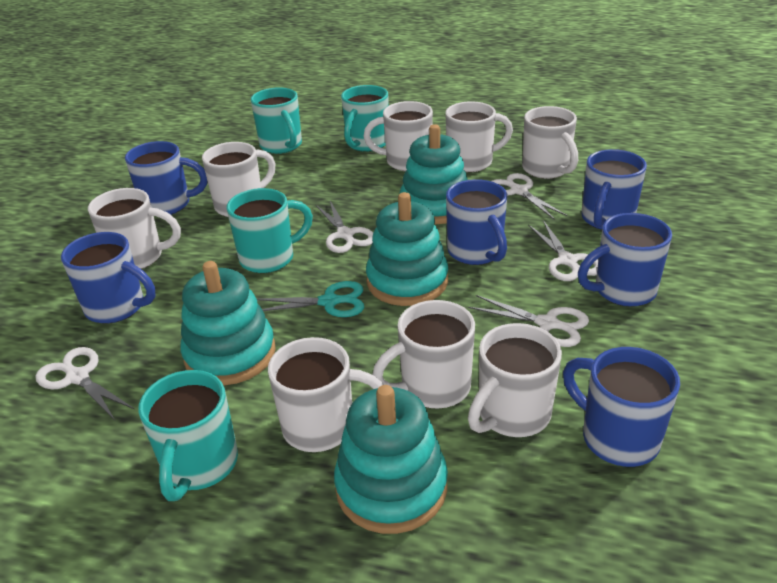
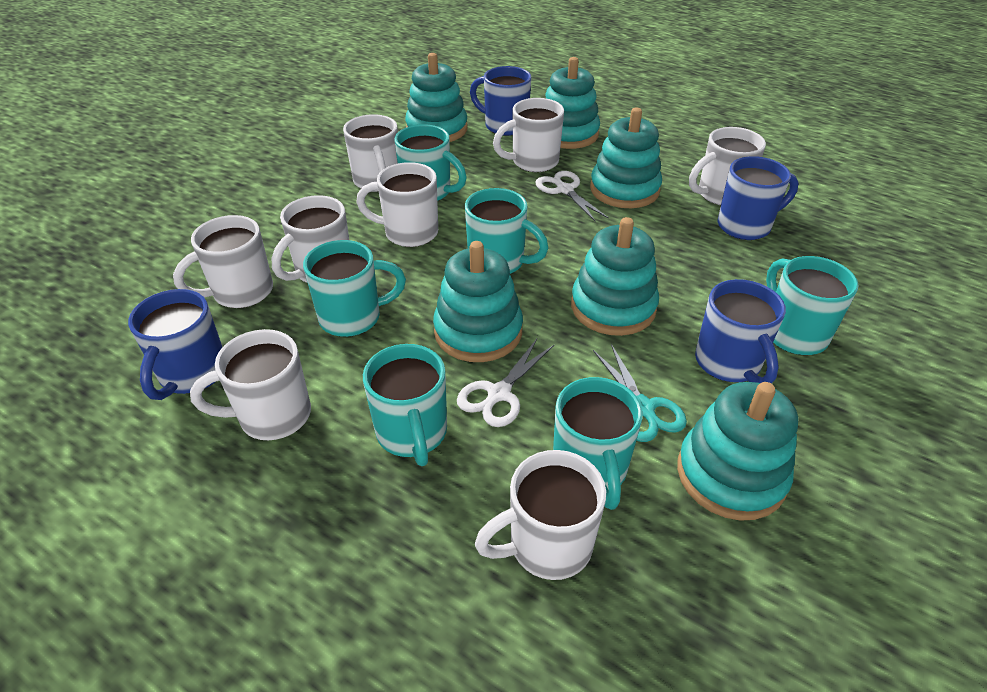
blue mug: 6 -> 4
turquoise mug: 4 -> 6
turquoise stacking toy: 4 -> 6
white scissors: 5 -> 2

